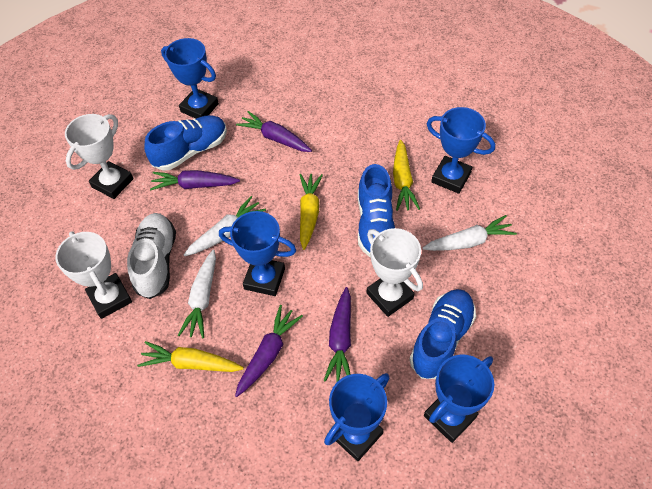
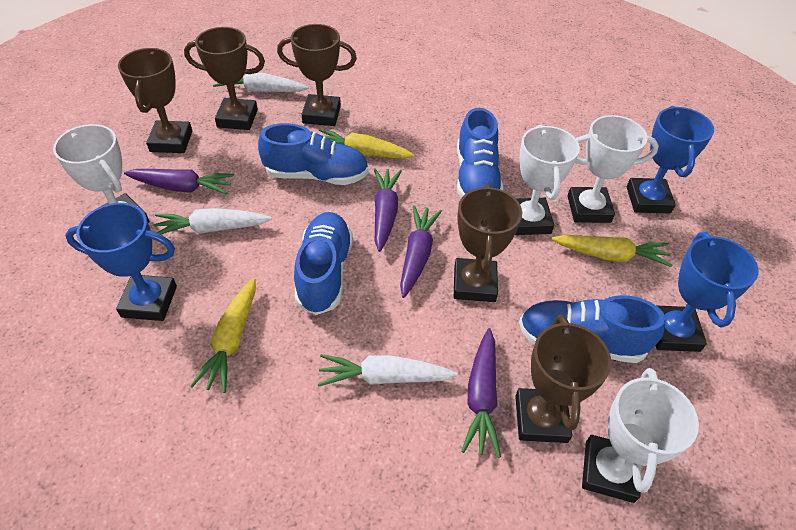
blue shoe: 3 -> 4
blue trophy: 5 -> 3
brown trophy: 0 -> 5
white shoe: 1 -> 0
white trophy: 3 -> 4

